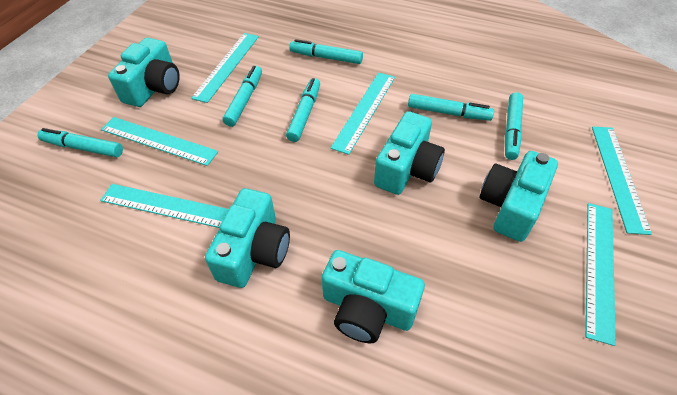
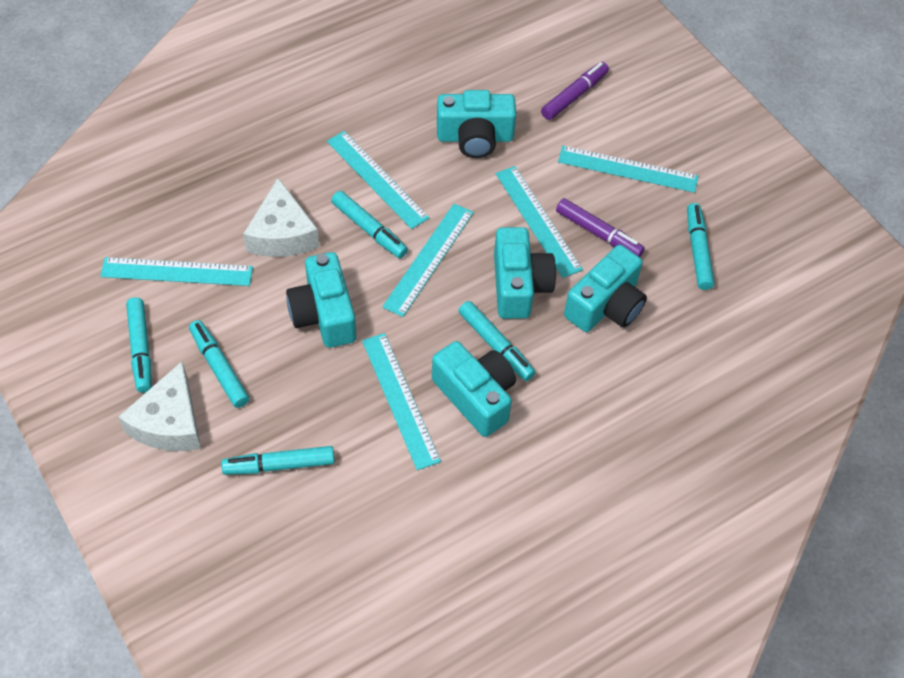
purple marker: 0 -> 2
white cheese: 0 -> 2

